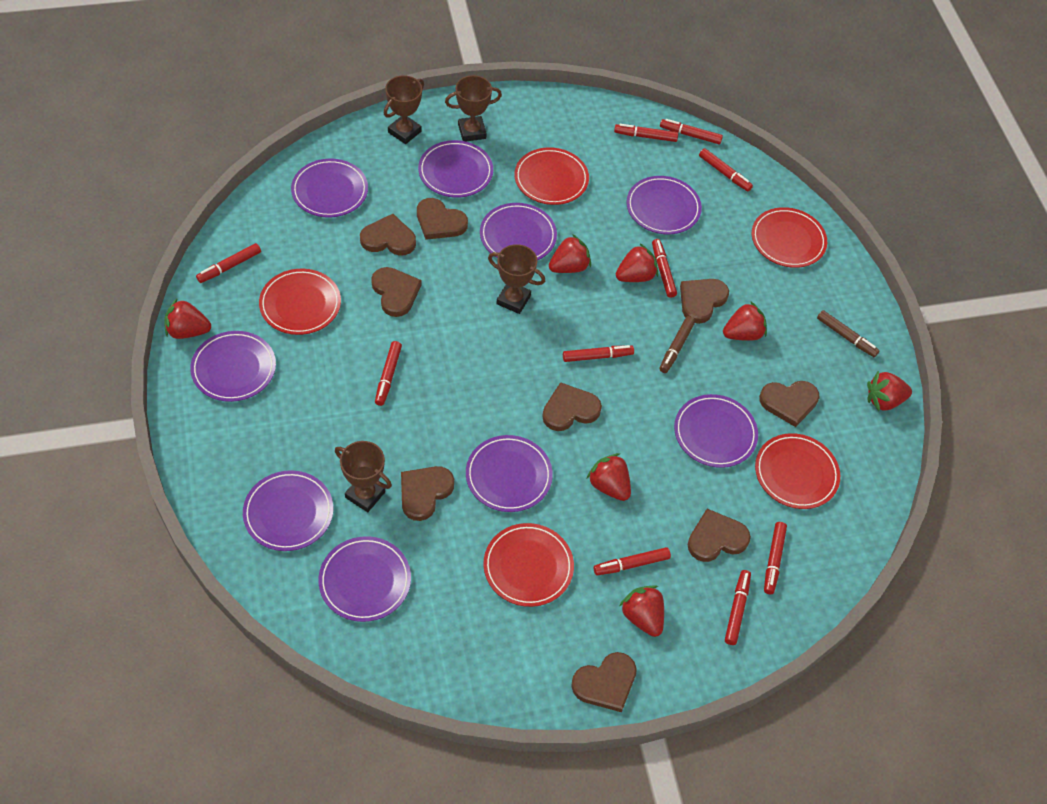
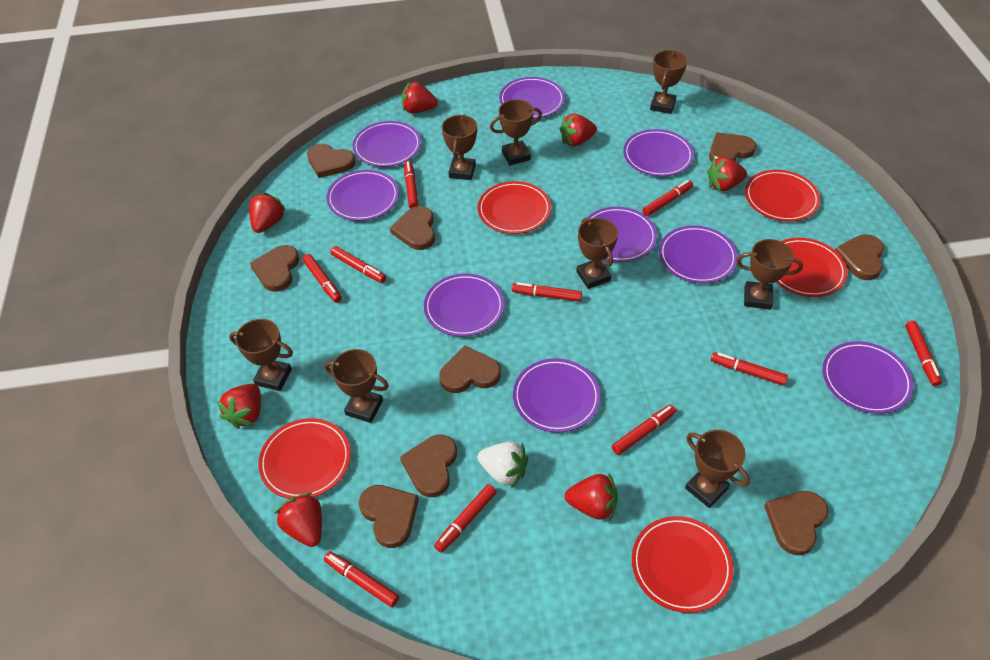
brown marker: 2 -> 0
brown trophy: 4 -> 8
white strawberry: 0 -> 1

